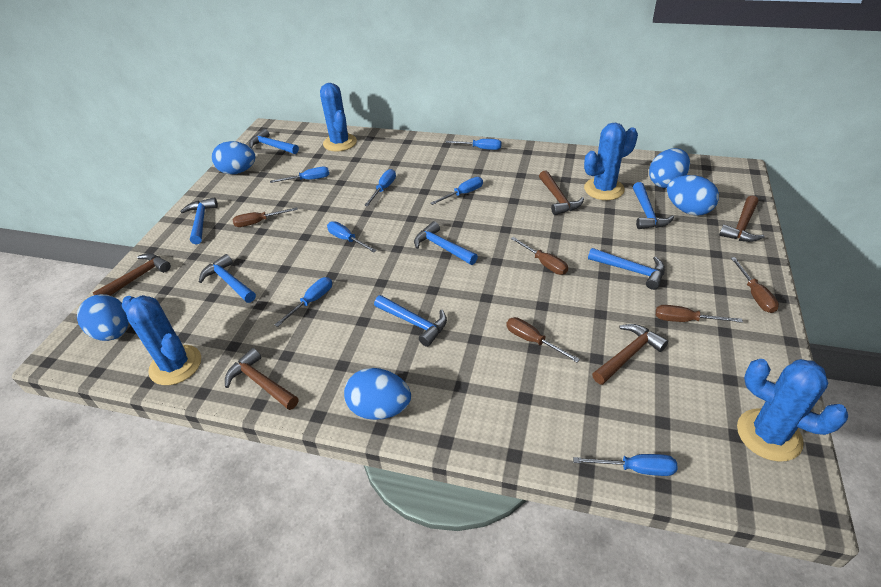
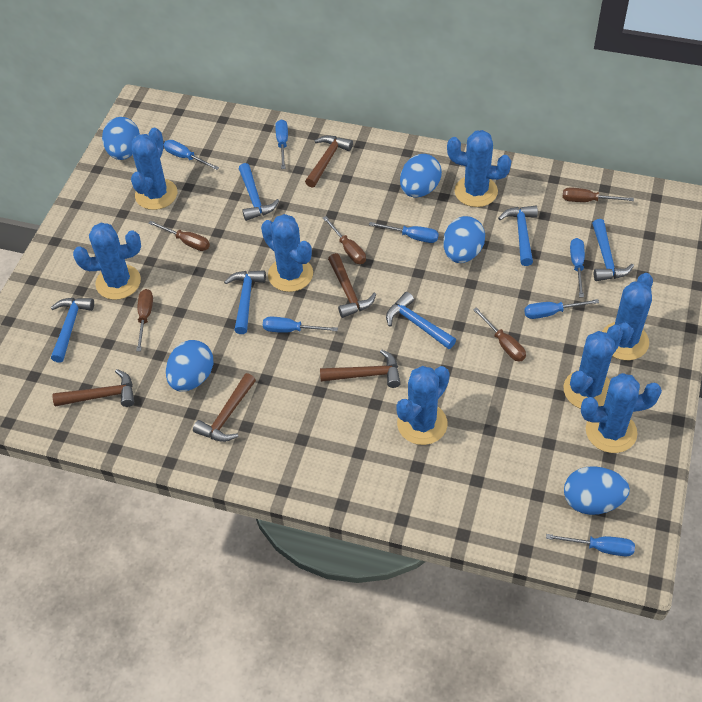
blue cactus: 4 -> 8
blue hammer: 7 -> 6

